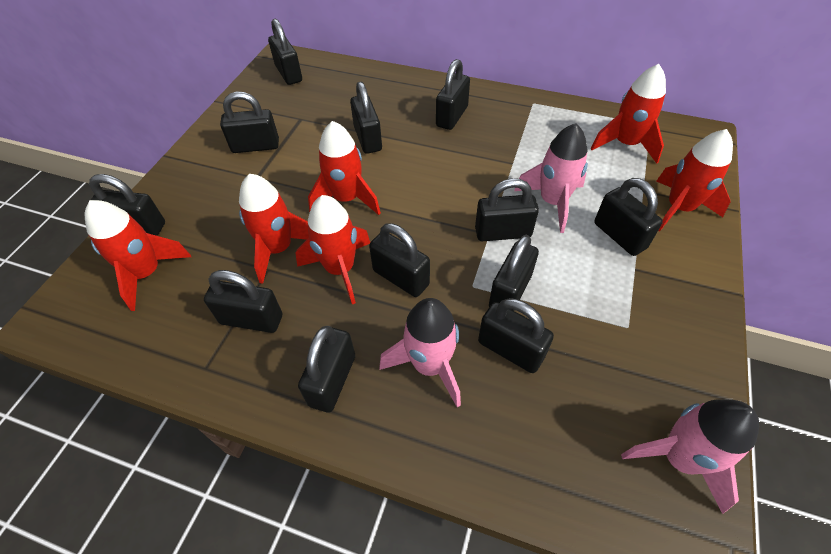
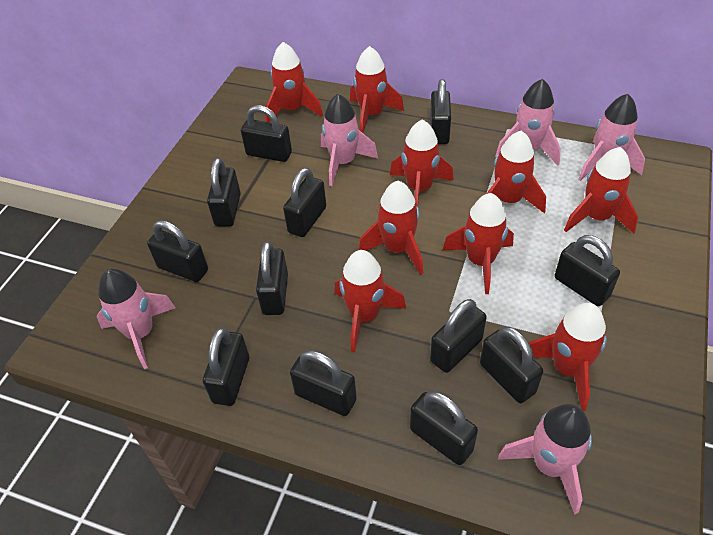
pink rocket: 3 -> 5
red rocket: 6 -> 9

